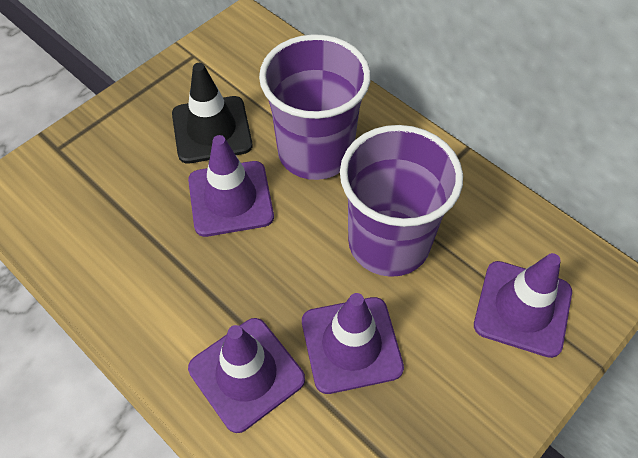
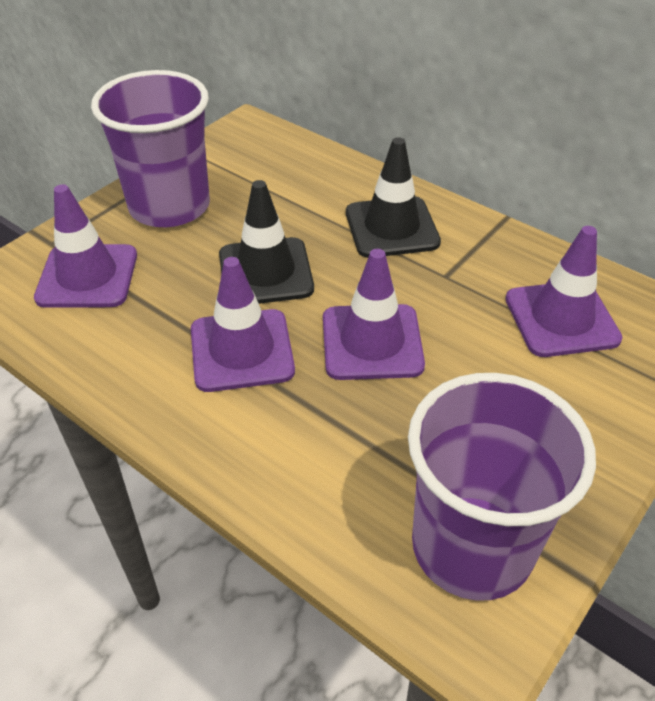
black traffic cone: 1 -> 2

